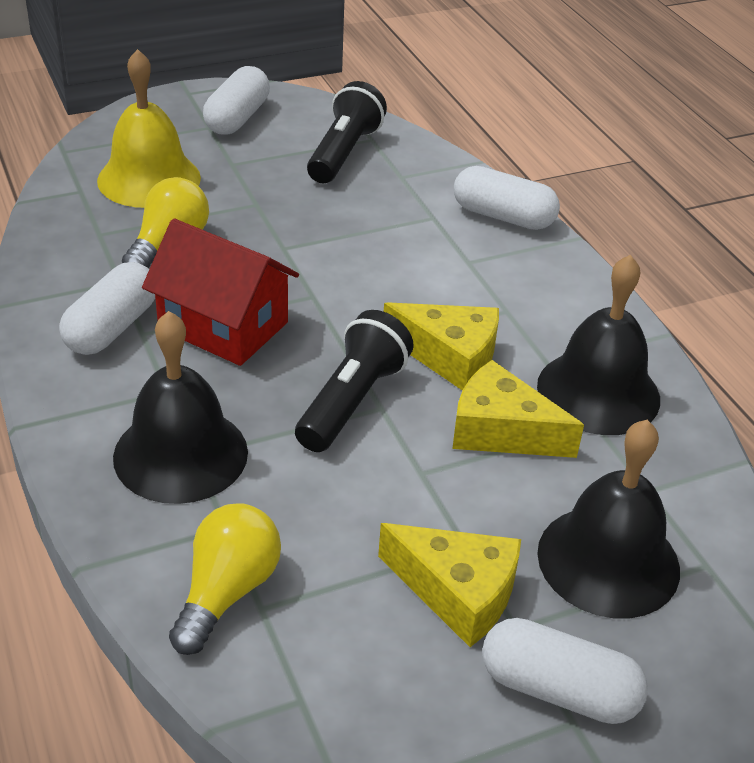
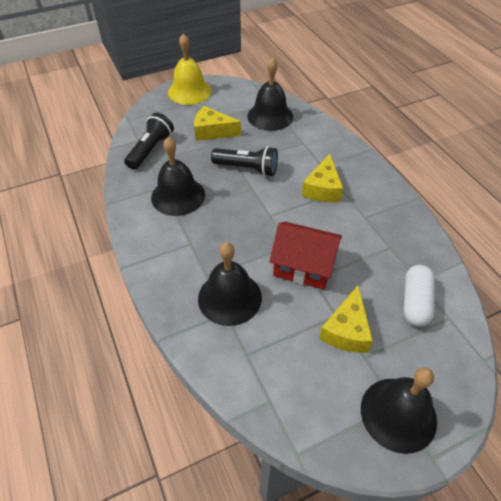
black bell: 3 -> 4
white capsule: 4 -> 1
yellow light bulb: 2 -> 0

